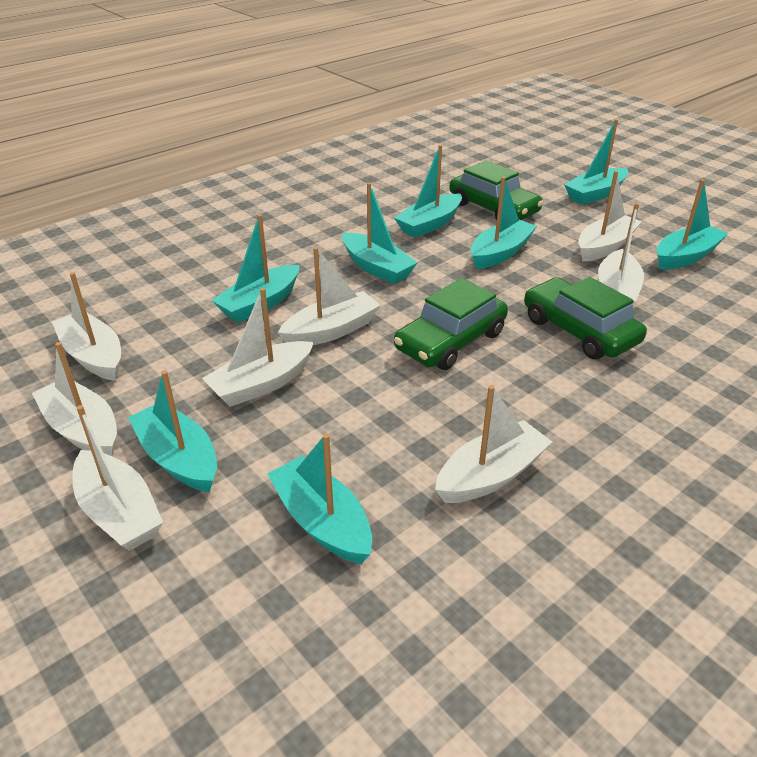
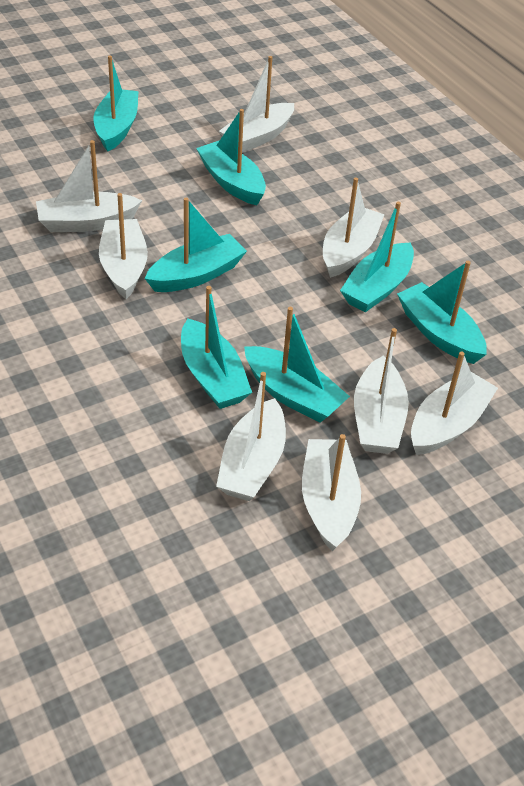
green car: 3 -> 0
turquoise boat: 8 -> 7

